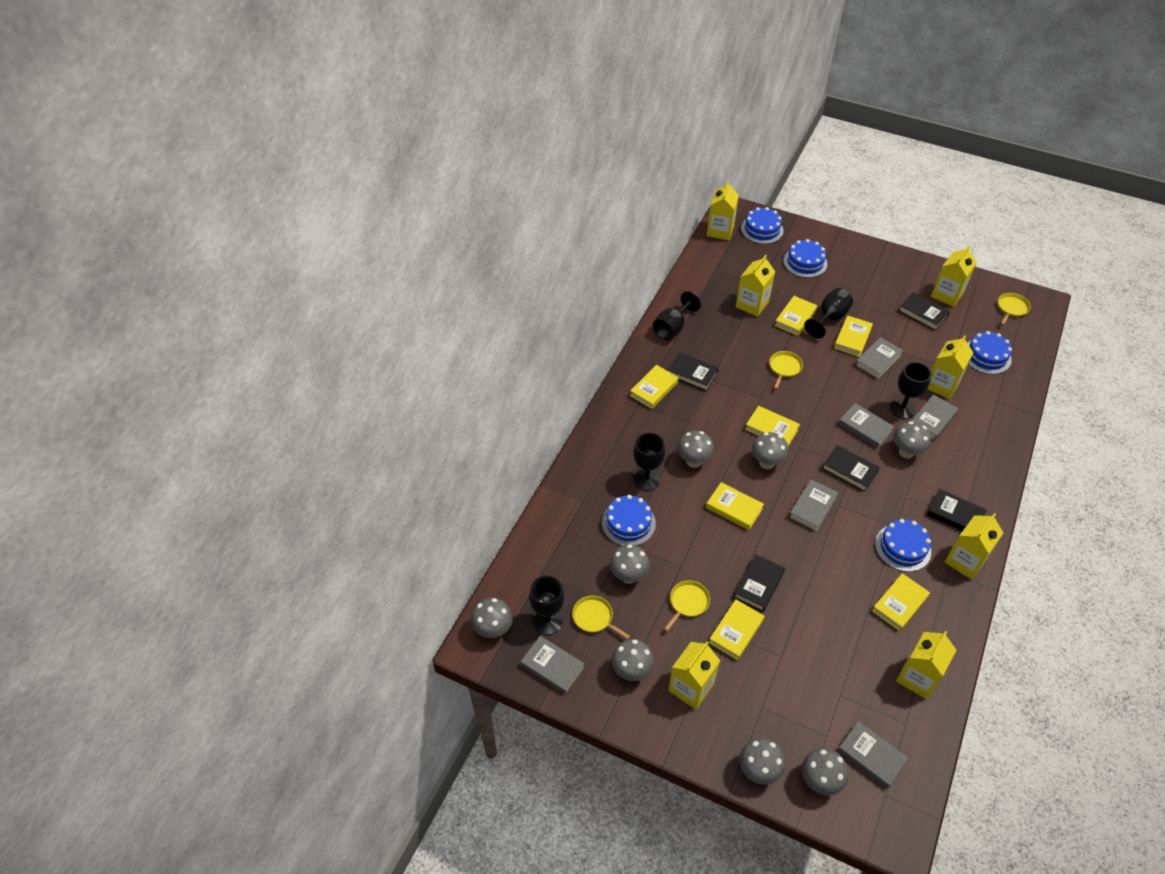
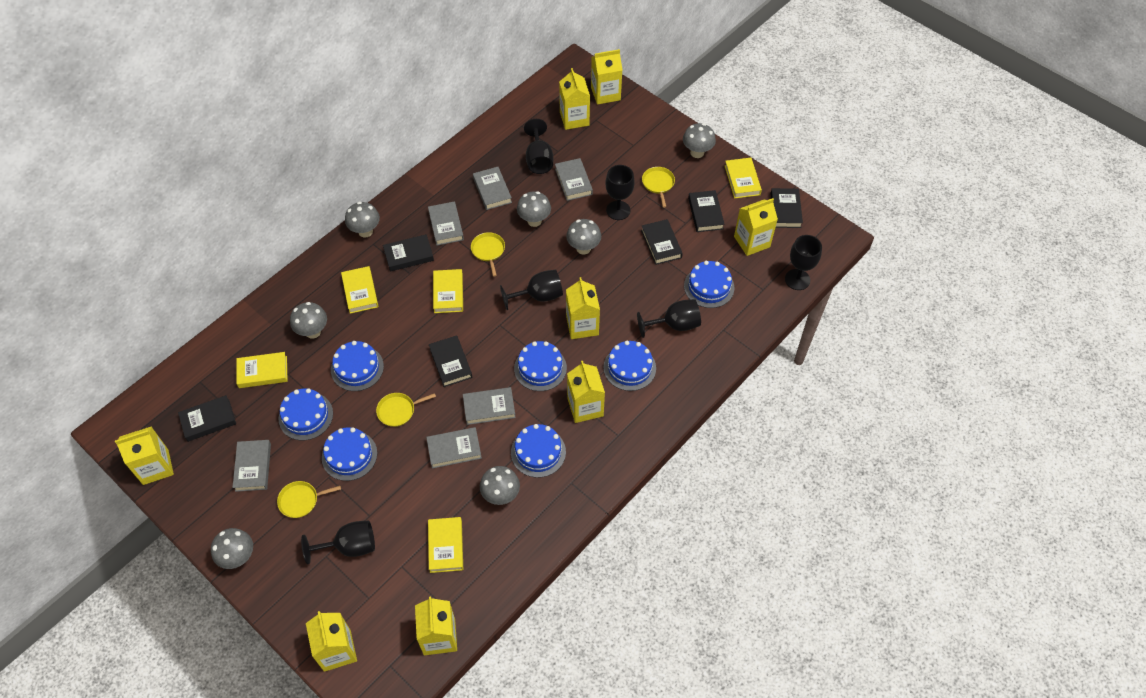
black book: 5 -> 6
black goblet: 5 -> 6
blue cake: 5 -> 7
grey mushroom: 8 -> 7
yellow book: 7 -> 5
yellow carton: 7 -> 8

